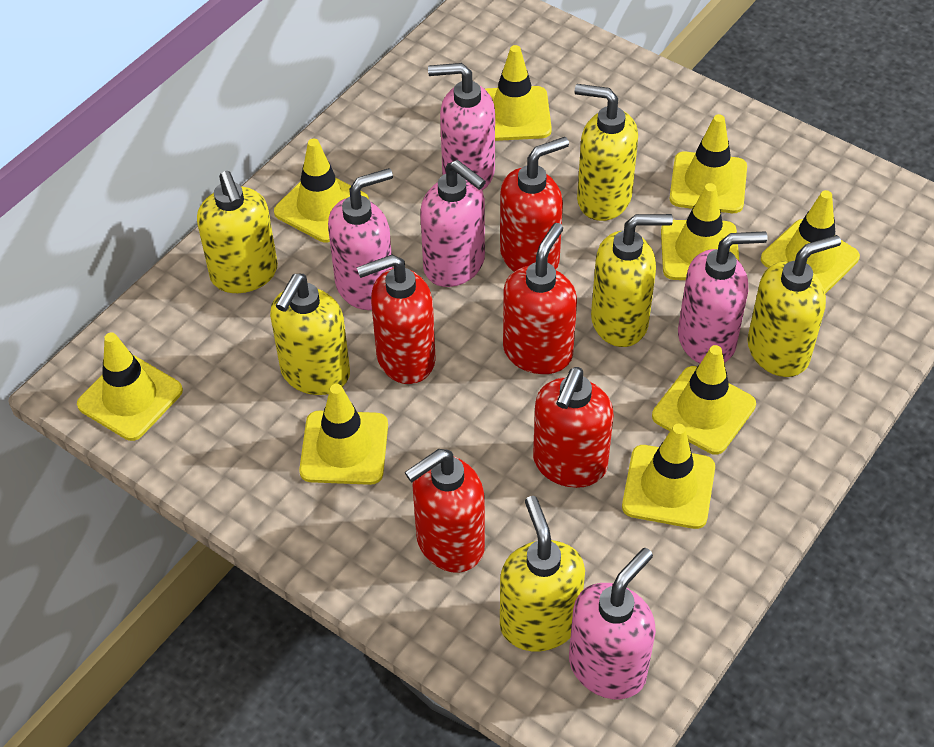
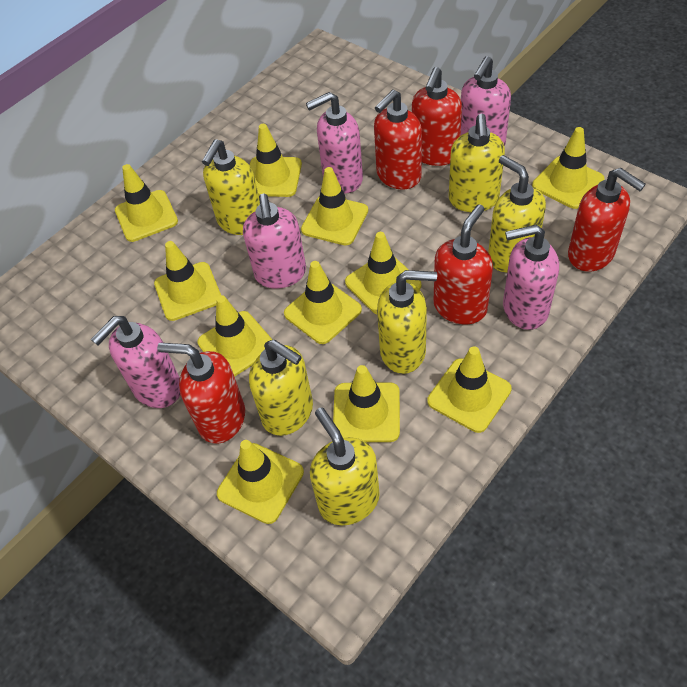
yellow traffic cone: 9 -> 11

